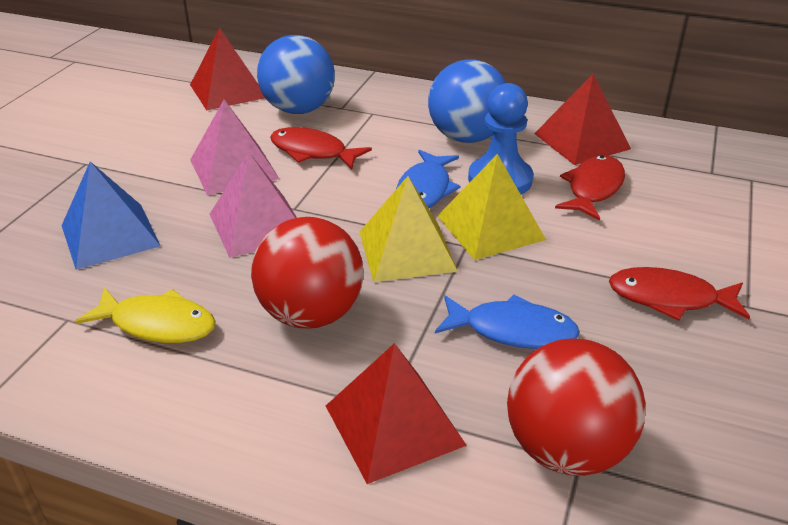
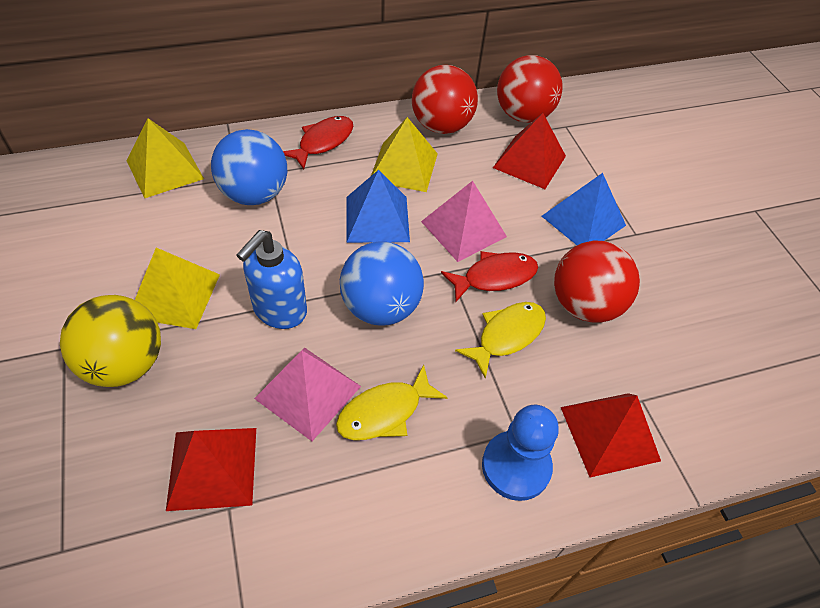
blue fish: 2 -> 0
blue pyramid: 1 -> 2
blue soap dispenser: 0 -> 1
red ball: 2 -> 3
red fish: 3 -> 2
yellow ball: 0 -> 1
yellow fish: 1 -> 2
yellow pyramid: 2 -> 3

